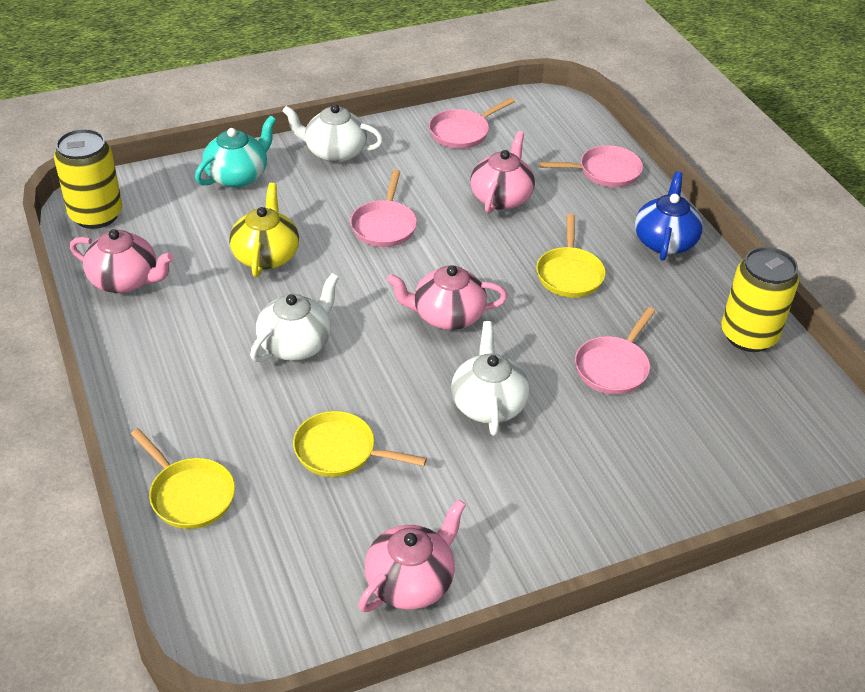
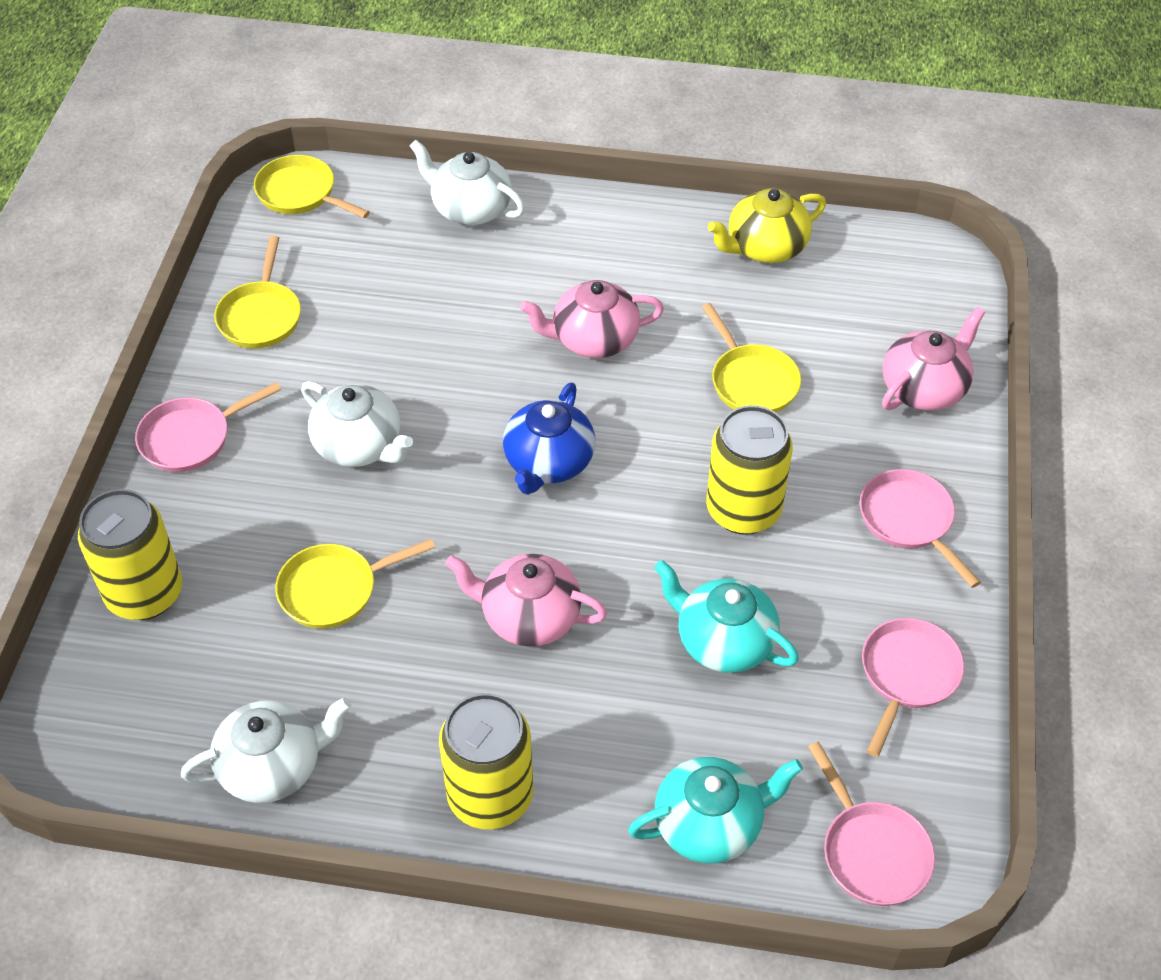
pink teapot: 4 -> 3
turquoise teapot: 1 -> 2
yellow can: 2 -> 3
yellow pan: 3 -> 4

